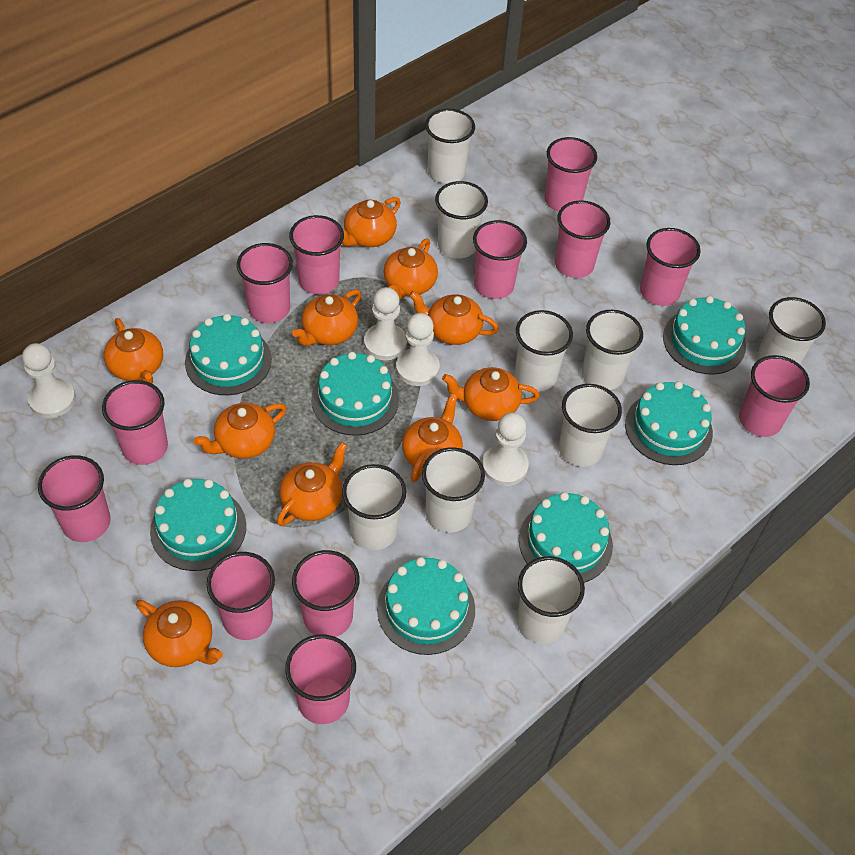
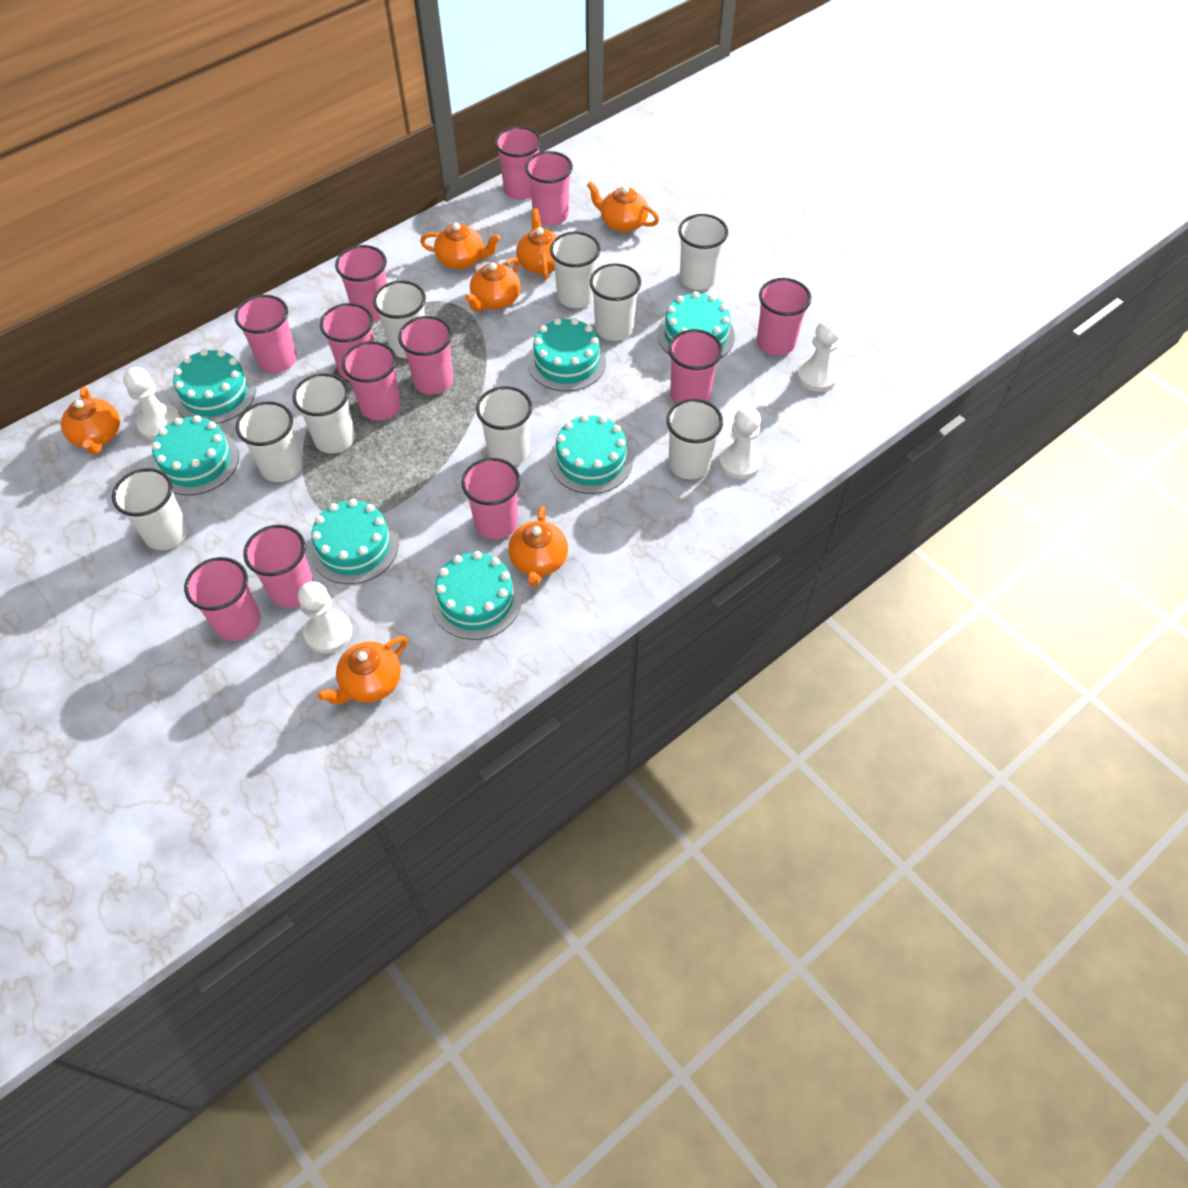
orange teapot: 10 -> 7

